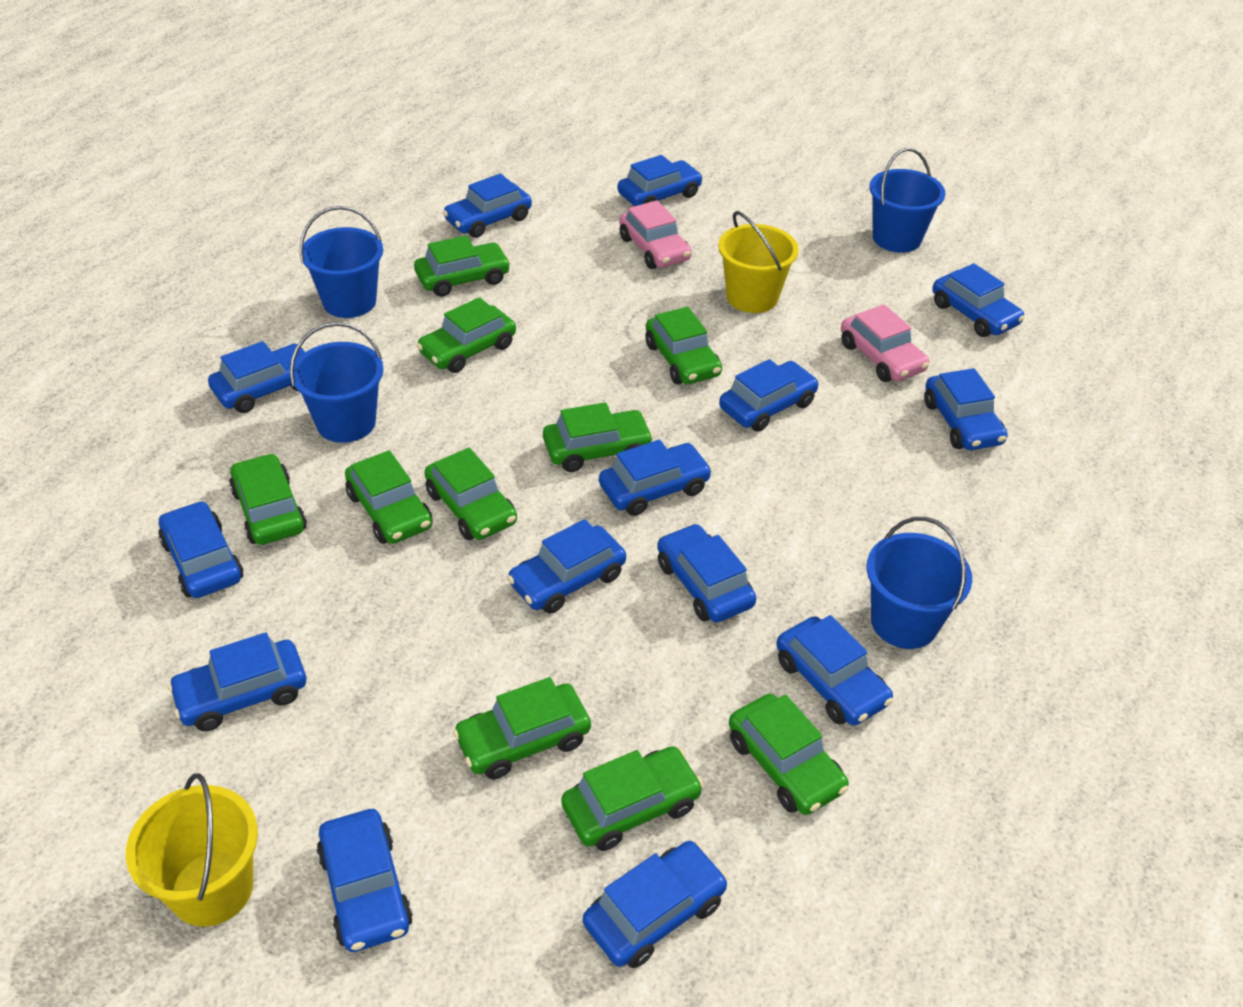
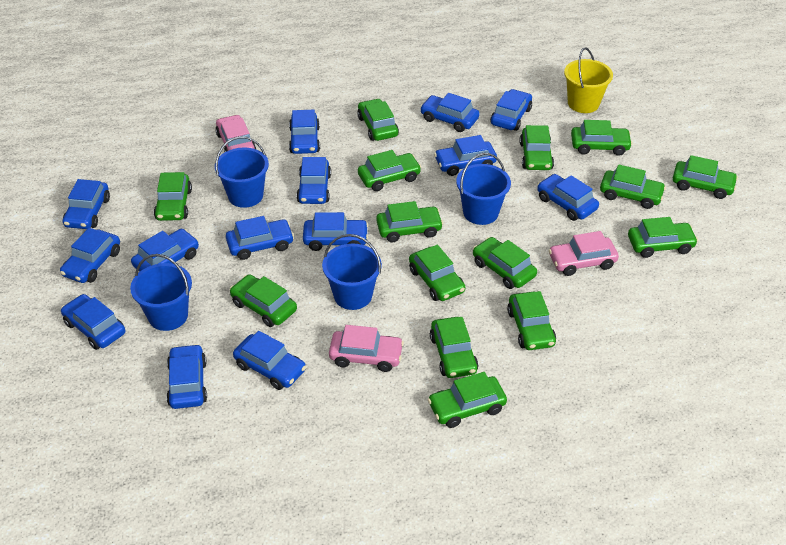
green car: 10 -> 15
pink car: 2 -> 3
yellow bucket: 2 -> 1

